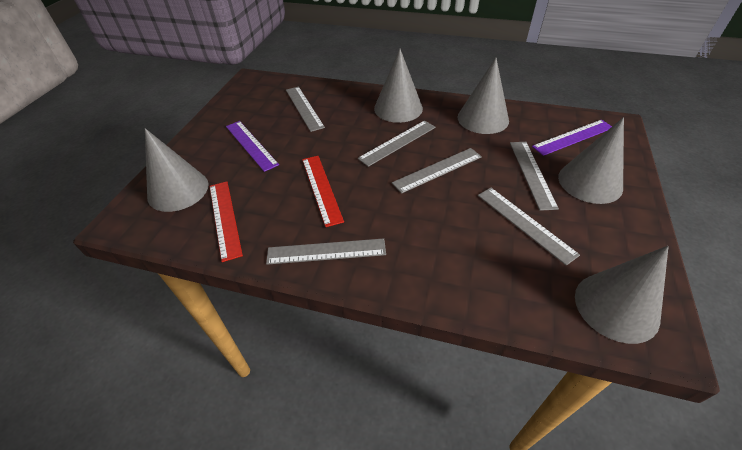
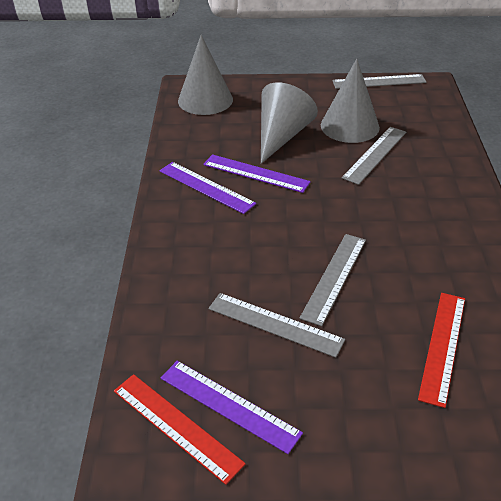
grey cone: 5 -> 3
grey ruler: 6 -> 4
purple ruler: 2 -> 3

